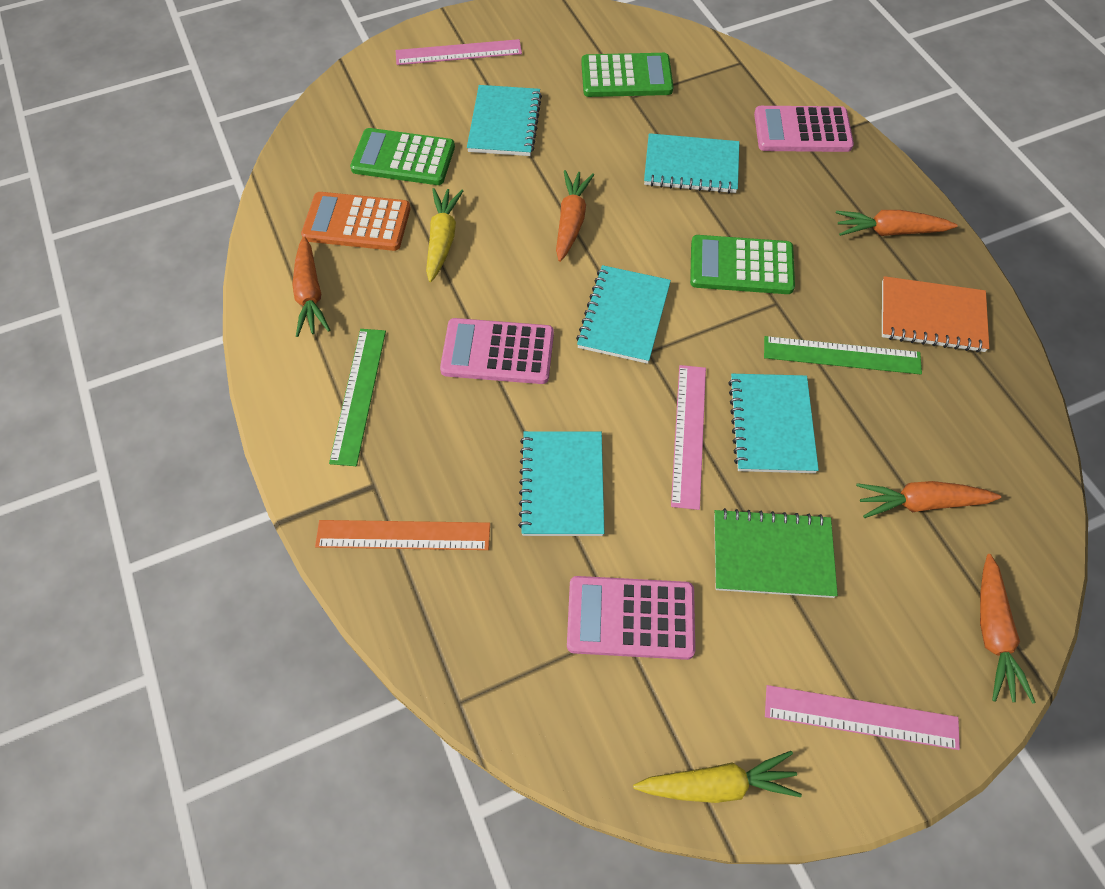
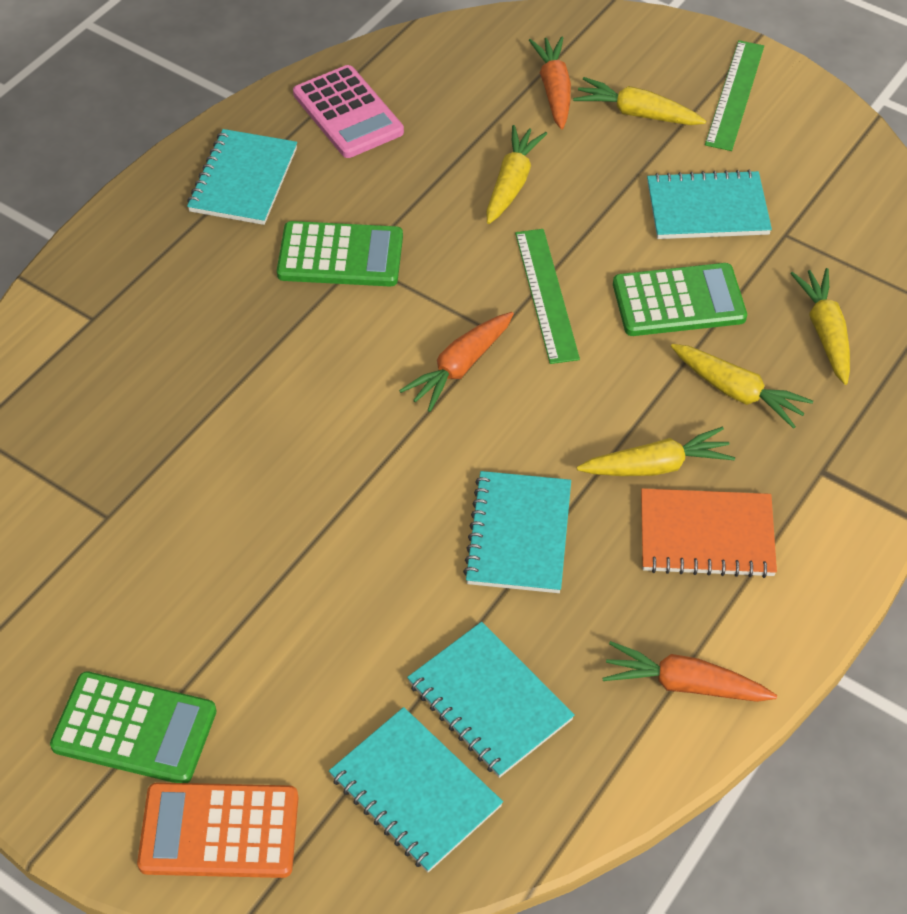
green notebook: 1 -> 0
orange carrot: 5 -> 3
orange ruler: 1 -> 0
pink calculator: 3 -> 1
pink ruler: 3 -> 0
yellow carrot: 2 -> 5

